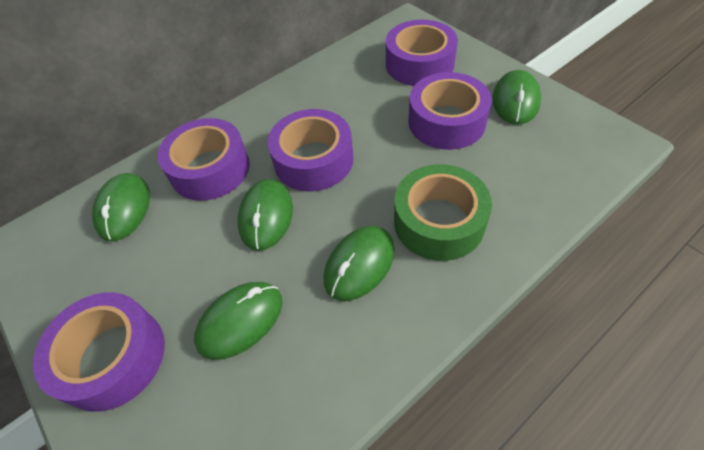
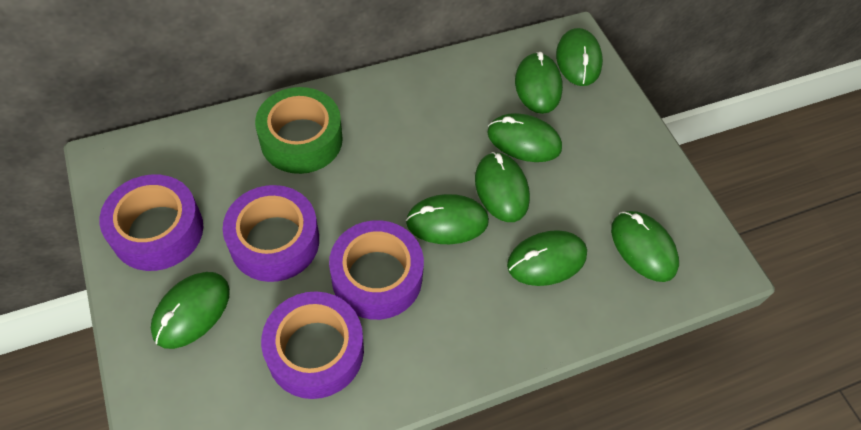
green mouse: 5 -> 8
purple tape: 5 -> 4

